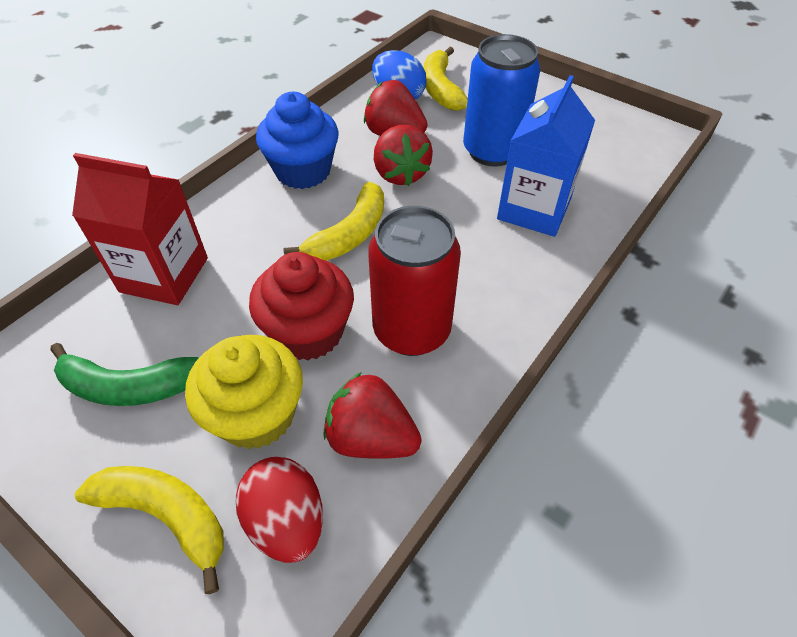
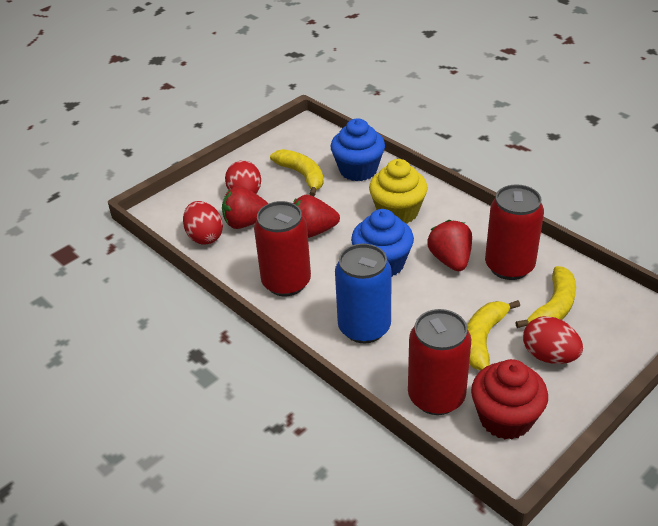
blue carton: 1 -> 0
blue cupcake: 1 -> 2
blue egg: 1 -> 0
green banana: 1 -> 0
red can: 1 -> 3
red carton: 1 -> 0
red egg: 1 -> 3

